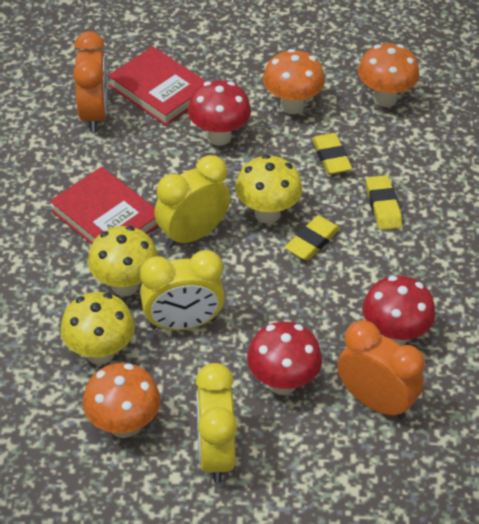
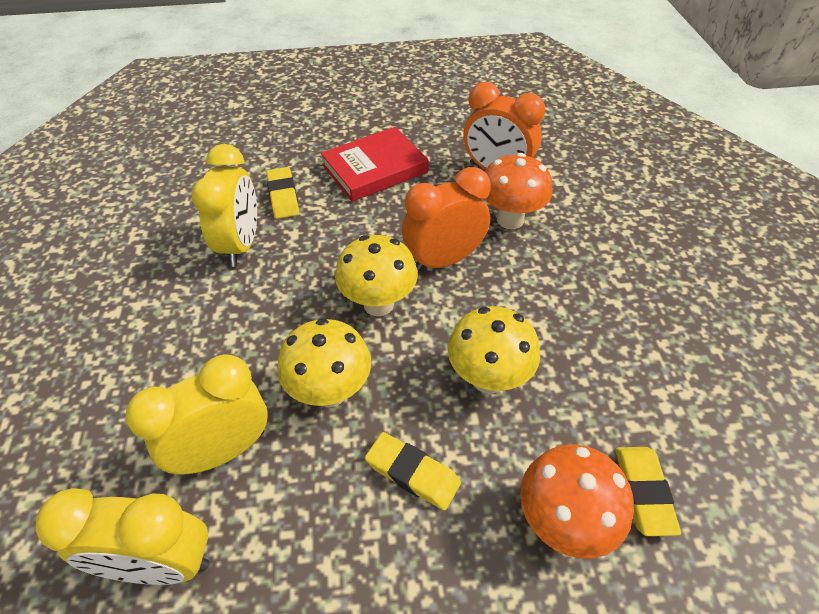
orange mushroom: 3 -> 2
red book: 2 -> 1
red mushroom: 3 -> 0

